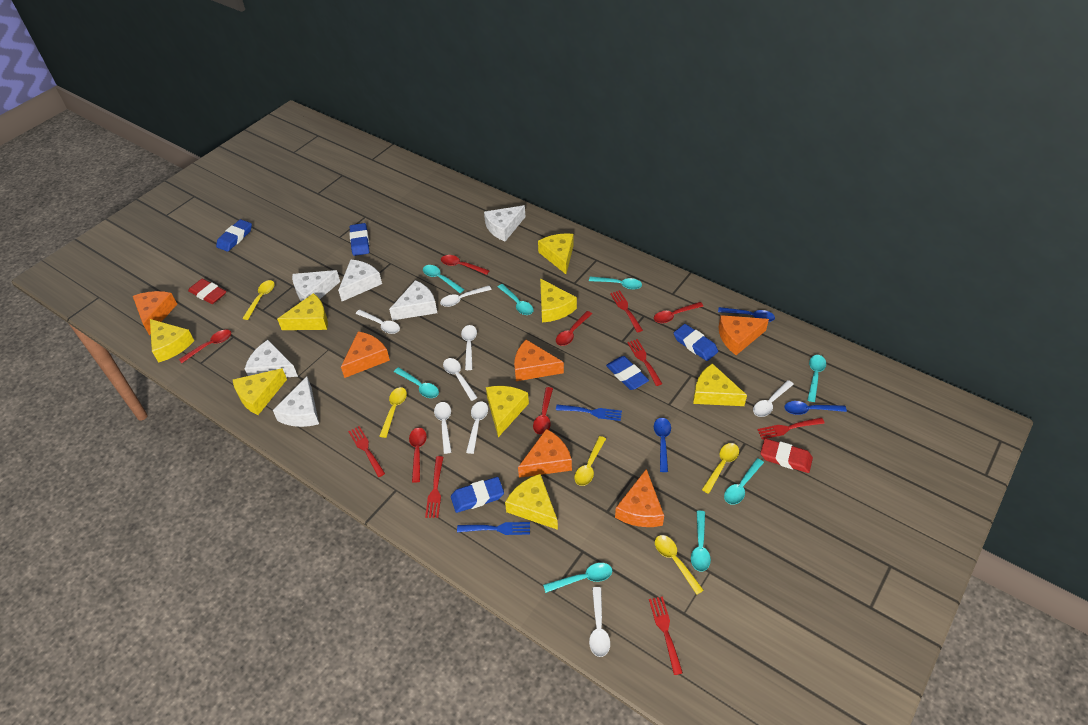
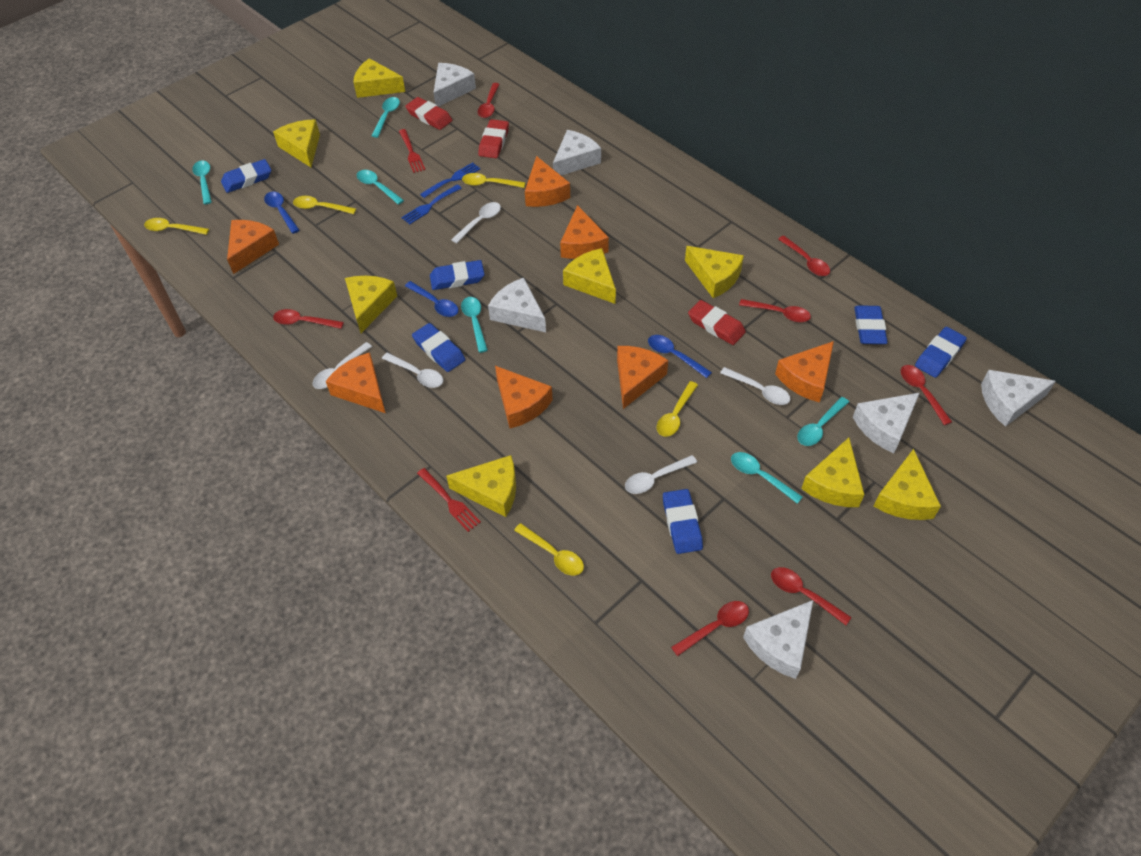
blue eraser: 5 -> 6
orange cheese: 6 -> 7
red eraser: 2 -> 3
red fork: 6 -> 2
red spoon: 6 -> 7
turquoise spoon: 8 -> 6
white spoon: 8 -> 5

